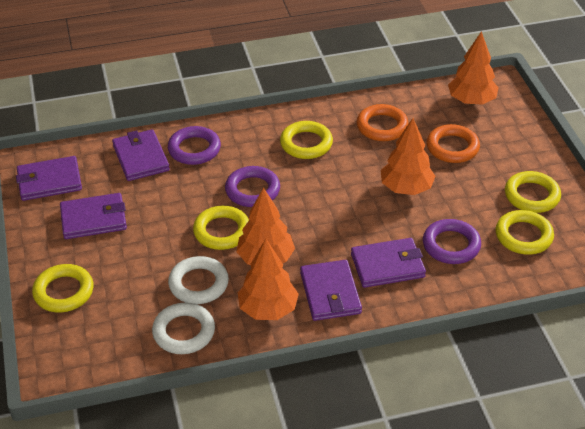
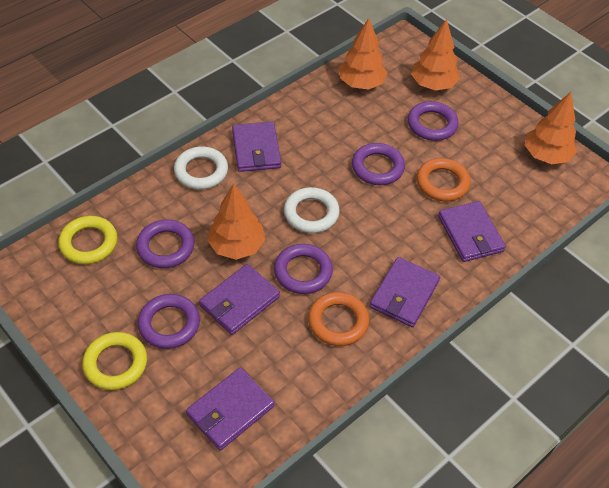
purple ring: 3 -> 5
yellow ring: 5 -> 2

